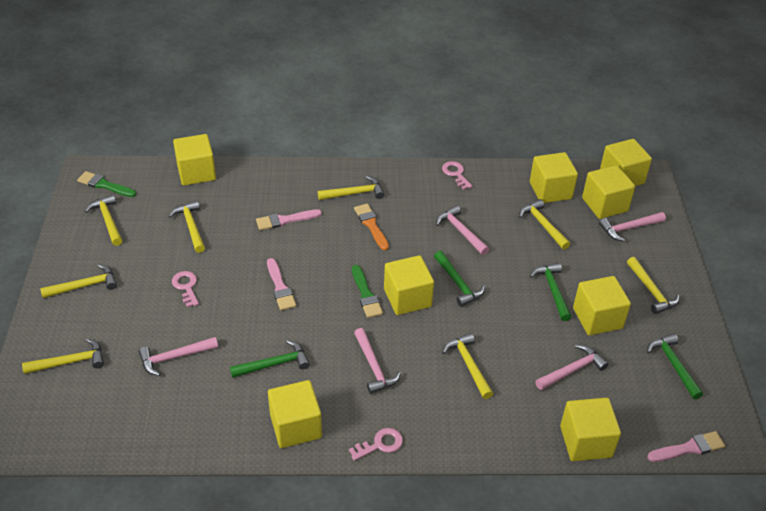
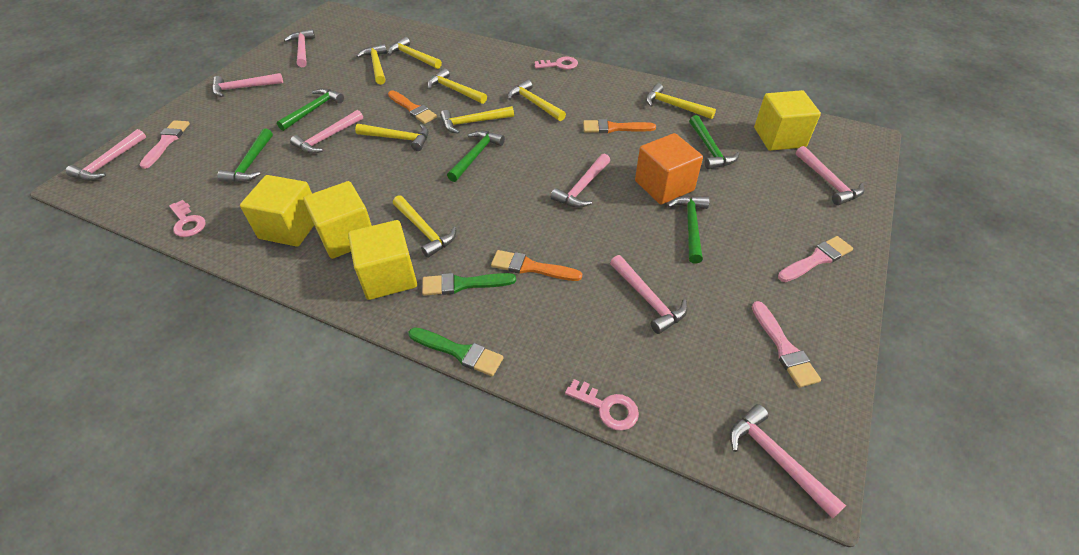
green hammer: 4 -> 5
orange brush: 1 -> 3
orange cube: 0 -> 1
pink hammer: 5 -> 8
yellow cube: 8 -> 4

